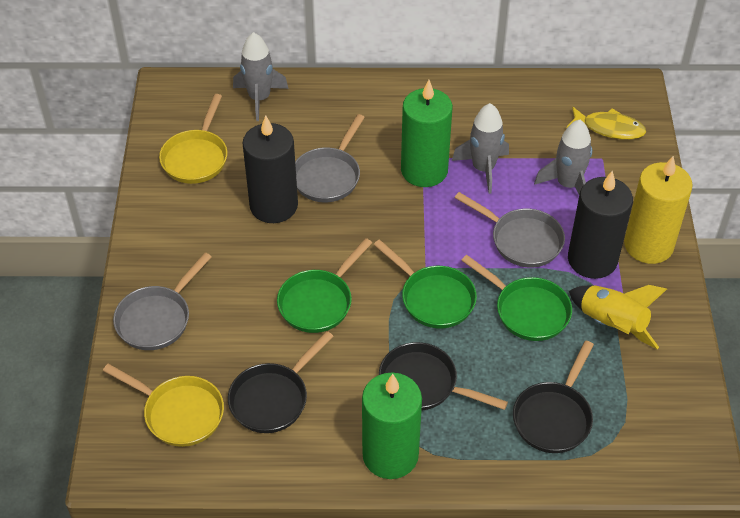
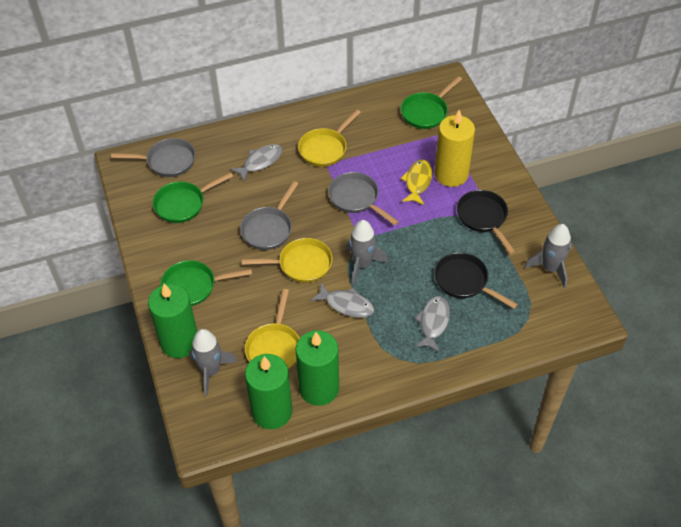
black candle: 2 -> 0
black pan: 3 -> 2
green candle: 2 -> 3
grey fish: 0 -> 3
yellow pan: 2 -> 3
yellow rocket: 1 -> 0

